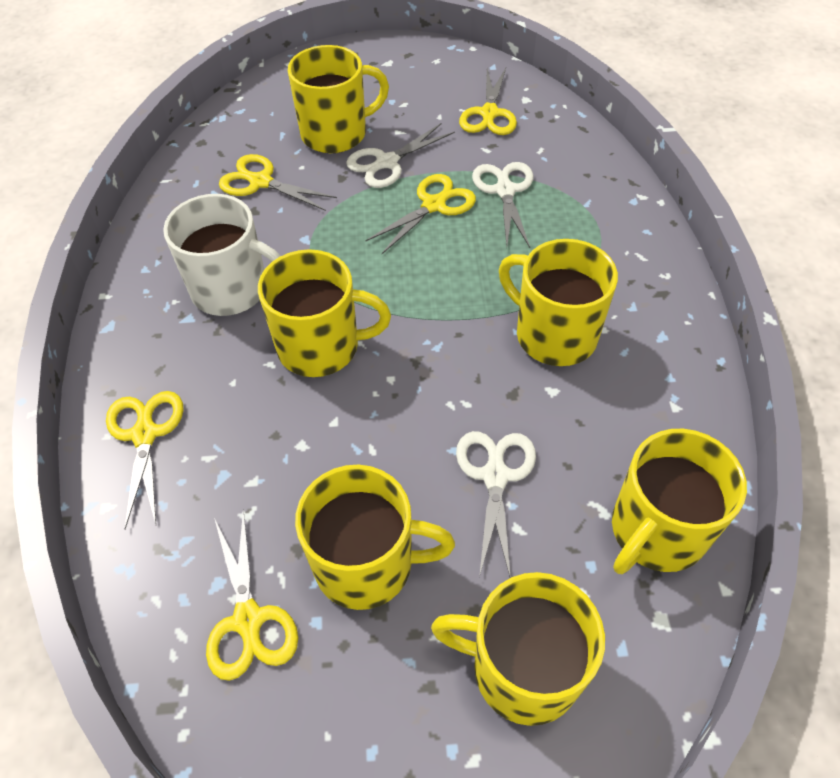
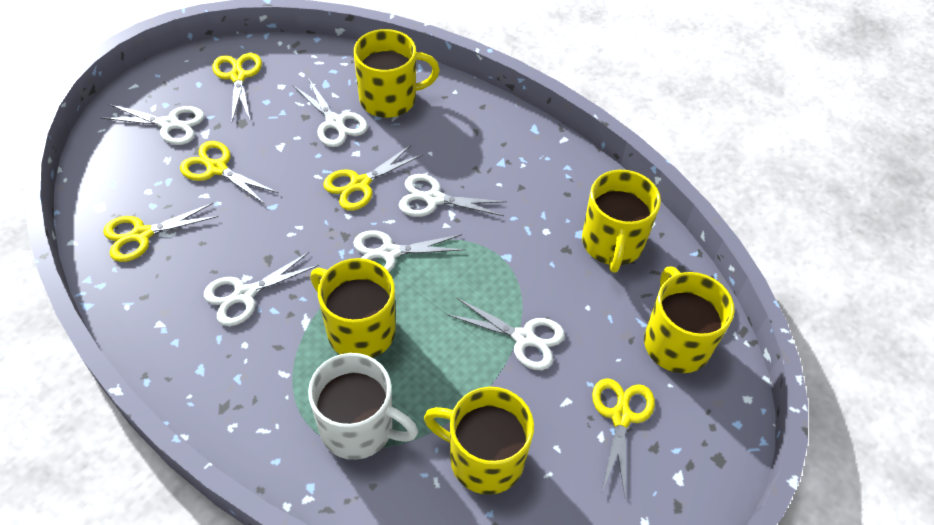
white scissors: 3 -> 6
yellow mug: 6 -> 5

